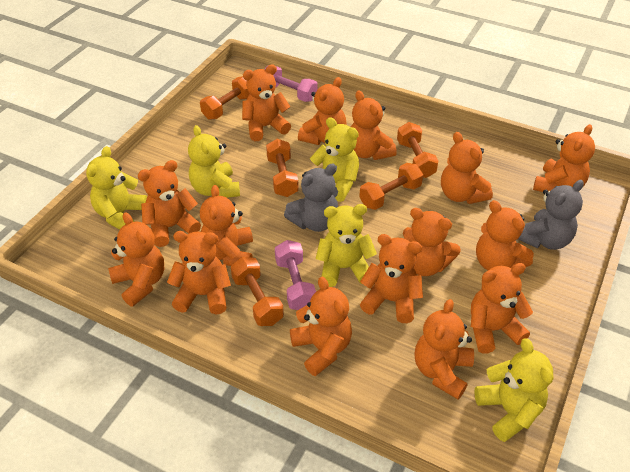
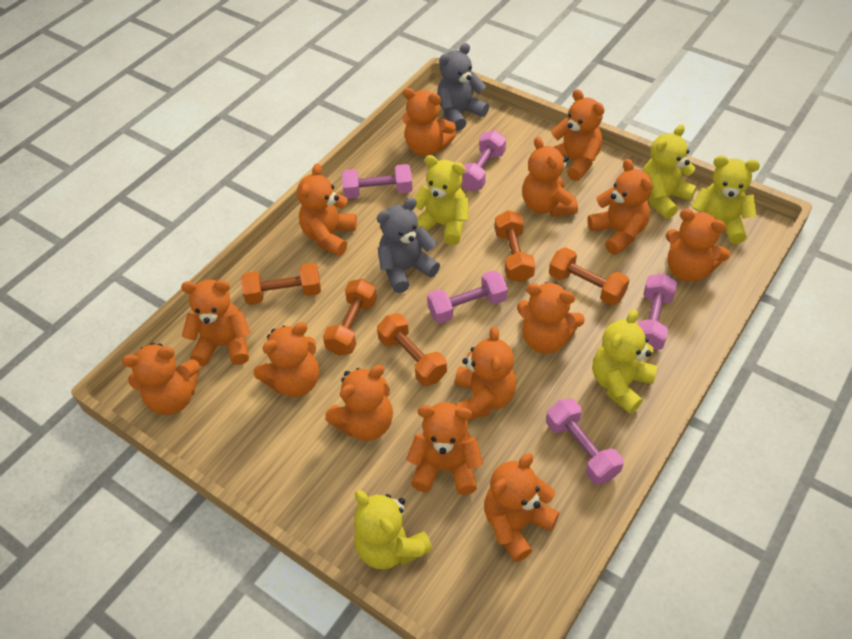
orange teddy bear: 15 -> 14
pink dumbbell: 2 -> 5

